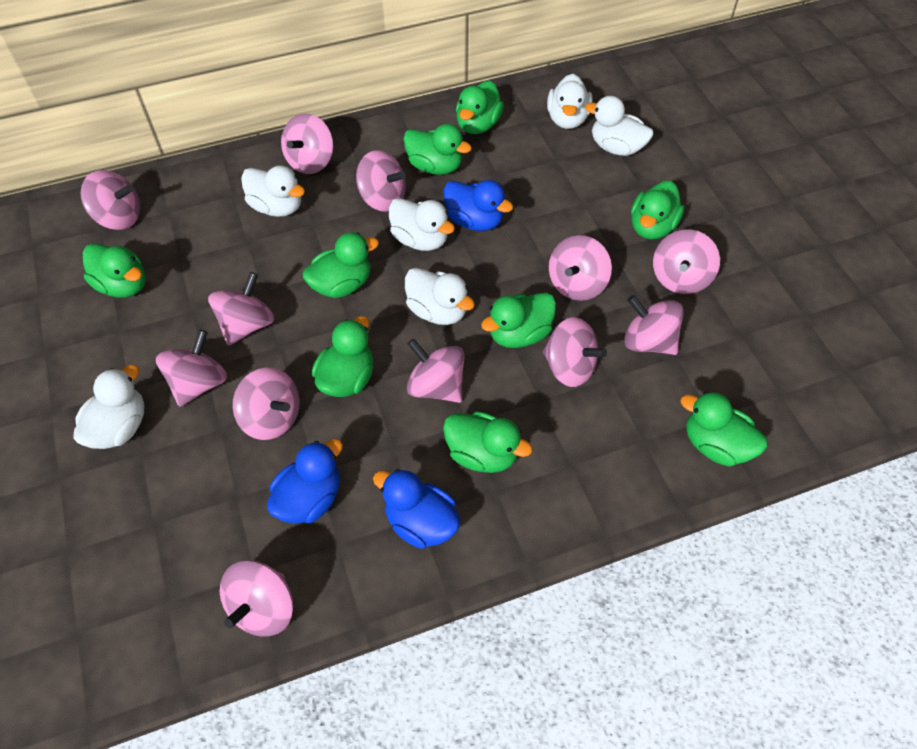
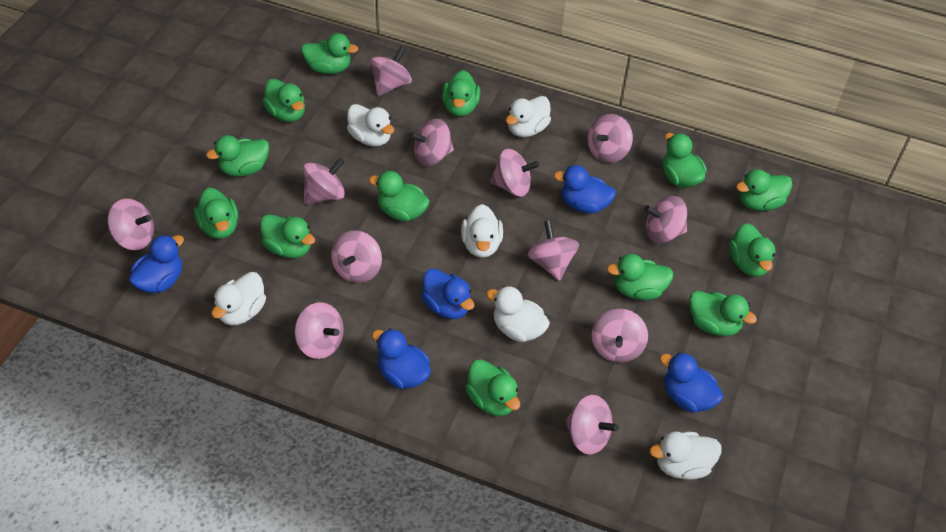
blue duck: 3 -> 5
green duck: 9 -> 13

